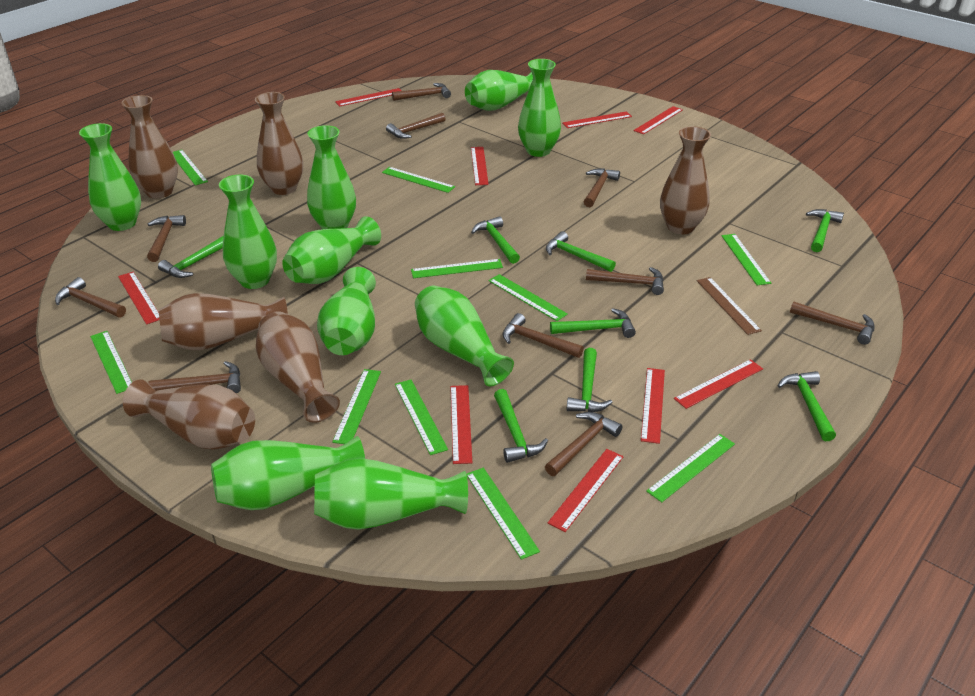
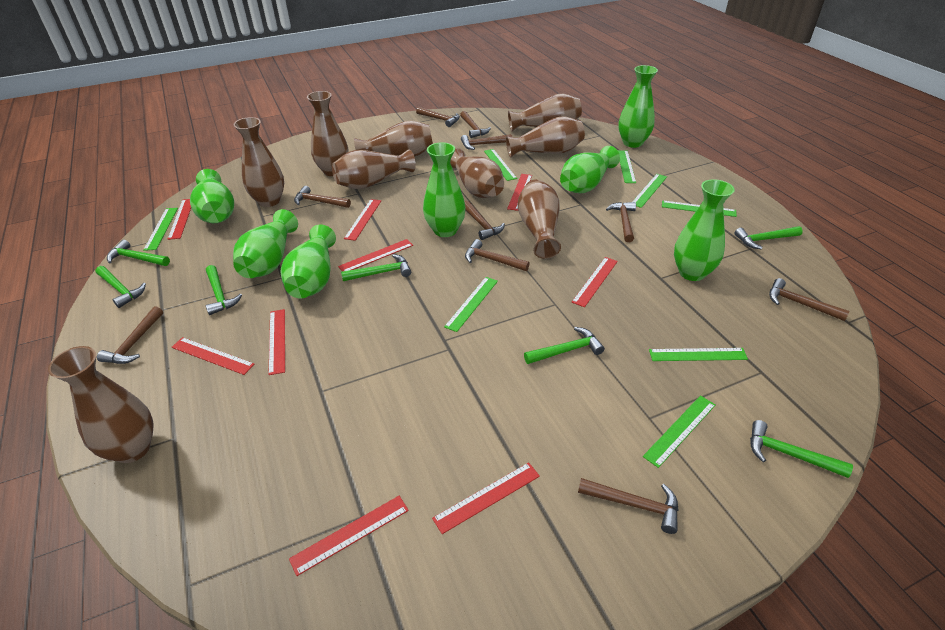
brown ruler: 1 -> 0
brown vase: 6 -> 9
green hammer: 8 -> 7
green ruler: 10 -> 8
green vase: 10 -> 7

